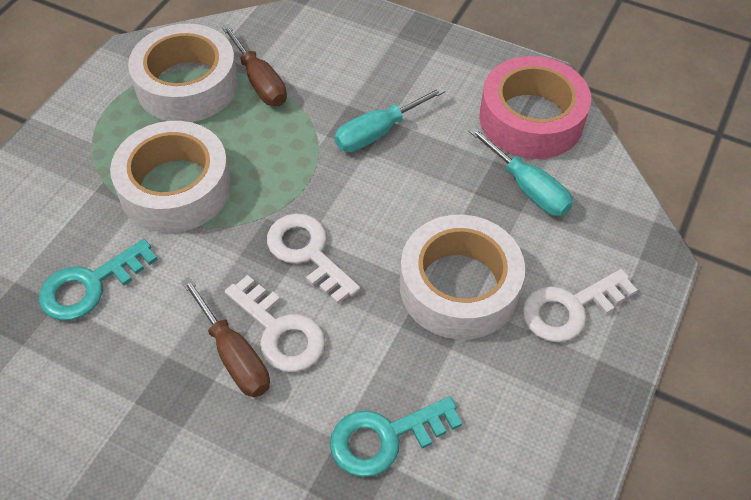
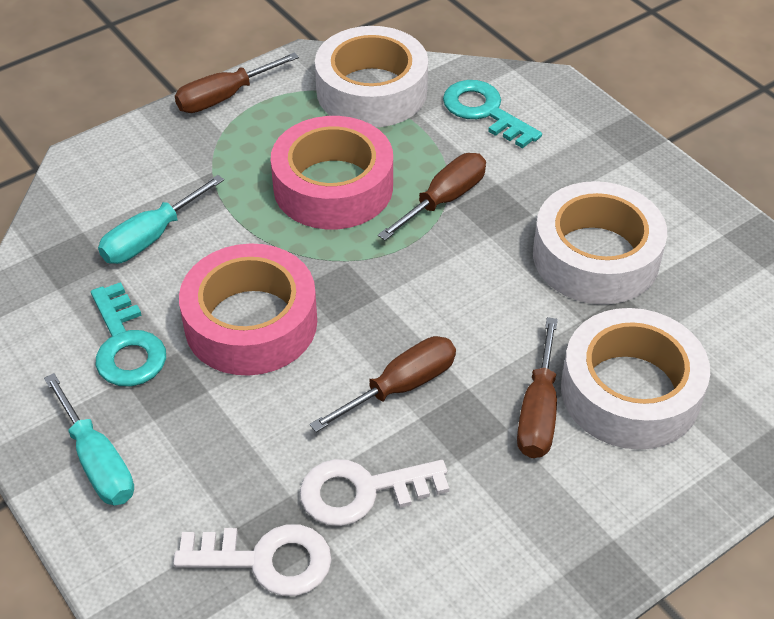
brown screwdriver: 2 -> 4
pink tape: 1 -> 2
white key: 3 -> 2

